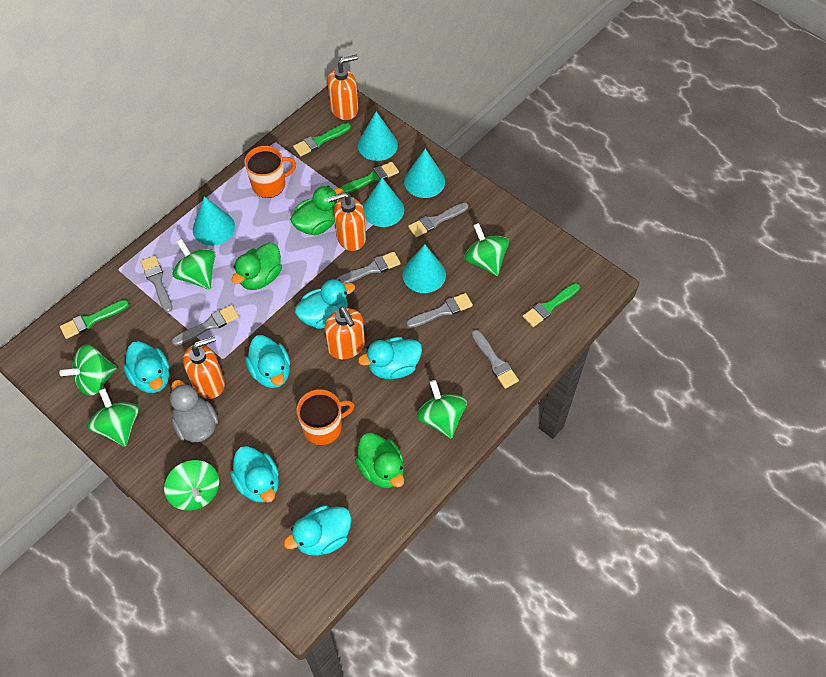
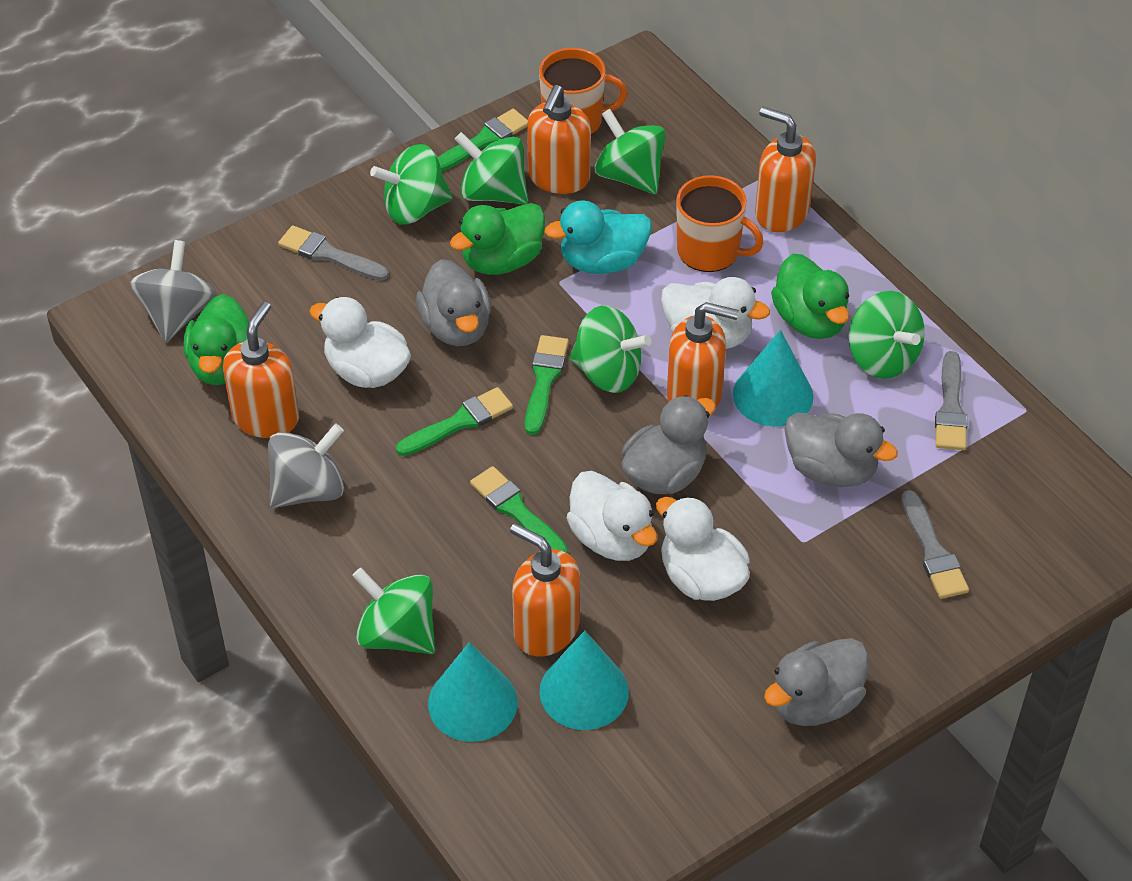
grey brush: 6 -> 3
grey duck: 1 -> 4
grey spinning top: 0 -> 2
orange soap dispenser: 4 -> 5
turquoise cone: 5 -> 3
turquoise duck: 6 -> 1
white duck: 0 -> 4

